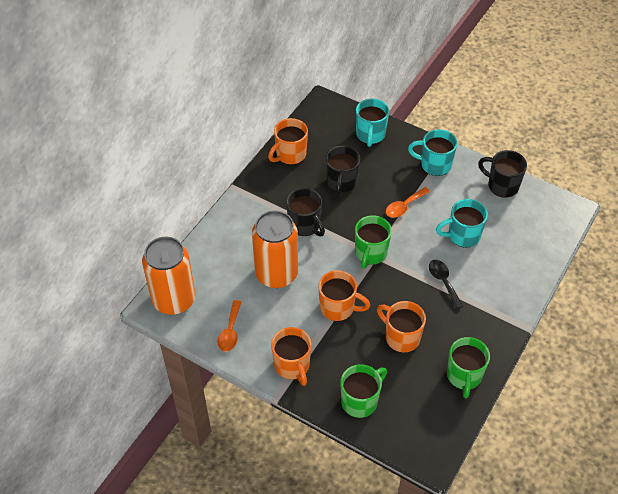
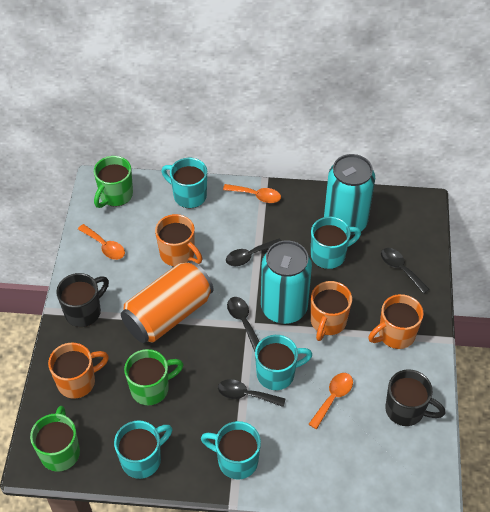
black mug: 3 -> 2
black spoon: 1 -> 4
orange can: 2 -> 1
orange spoon: 2 -> 3
turquoise can: 0 -> 2
turquoise mug: 3 -> 5

